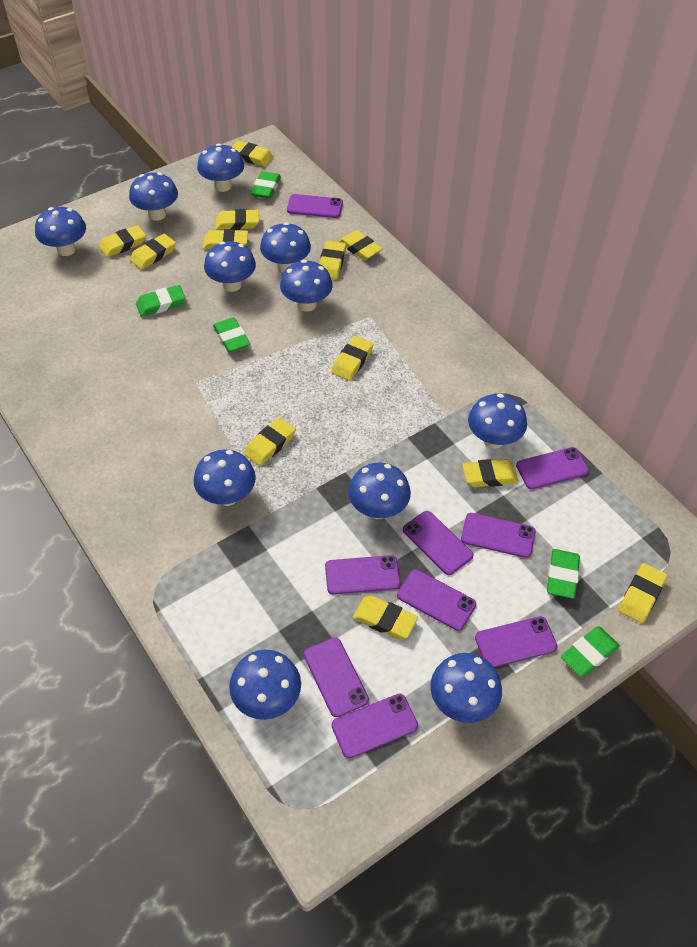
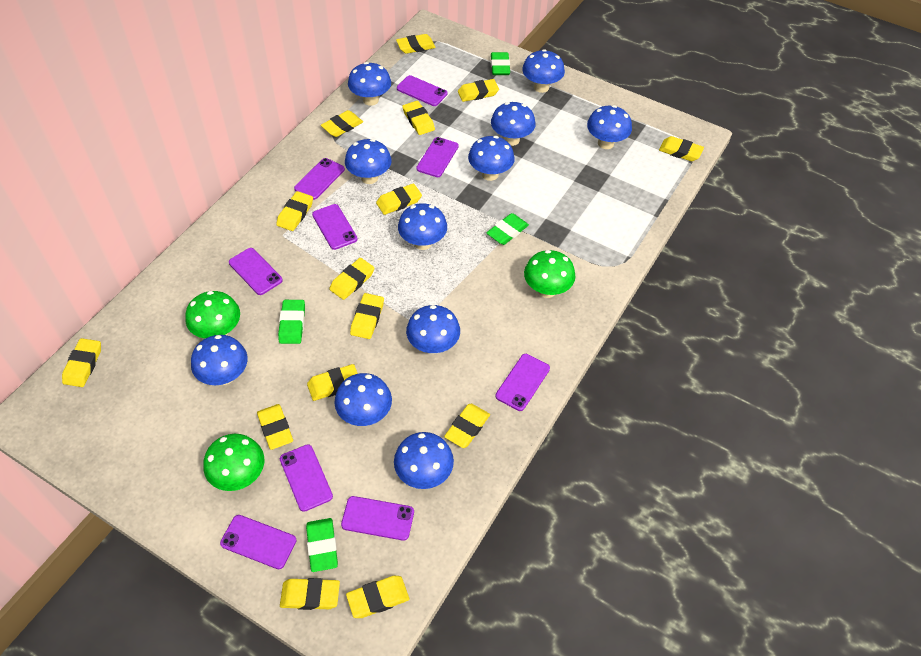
green eraser: 5 -> 4
green mushroom: 0 -> 3
yellow eraser: 12 -> 15

